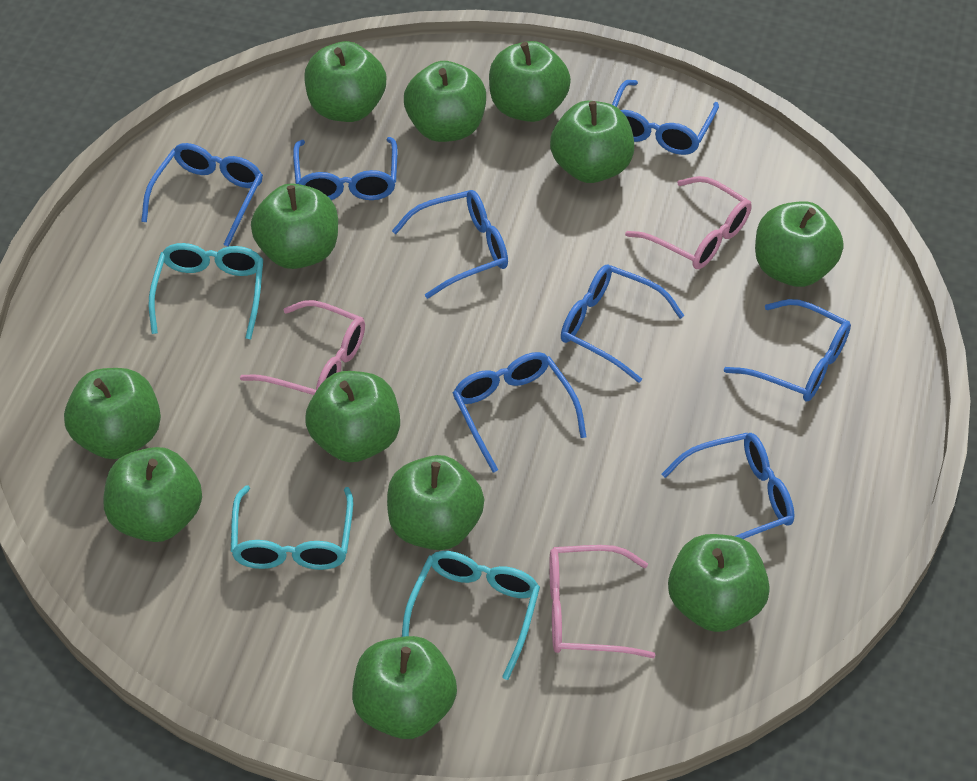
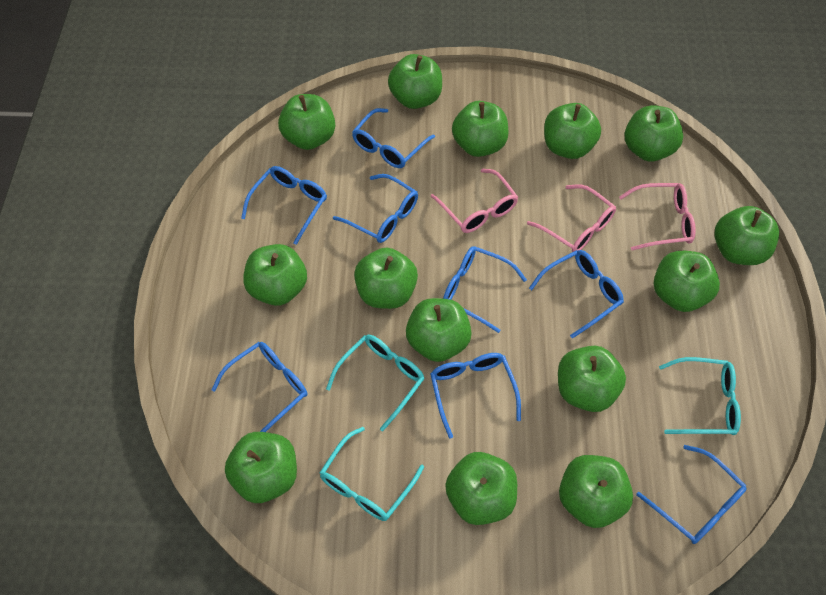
green apple: 12 -> 14

